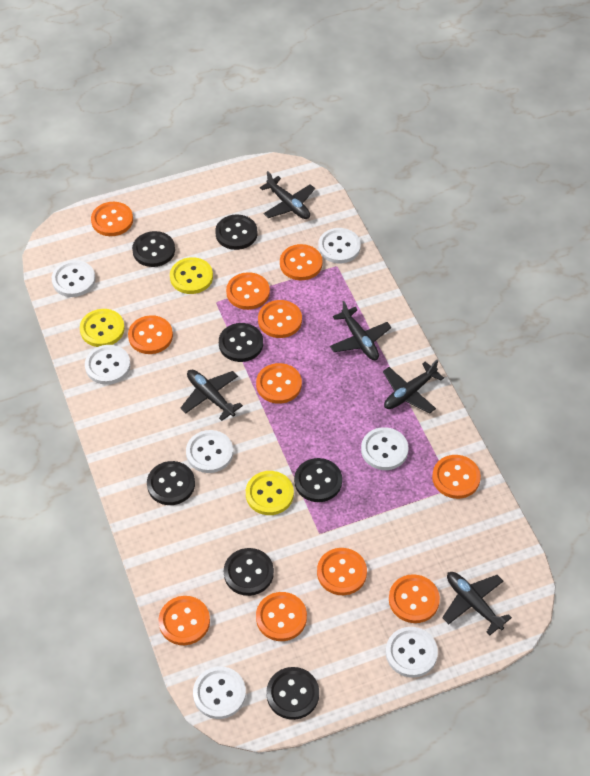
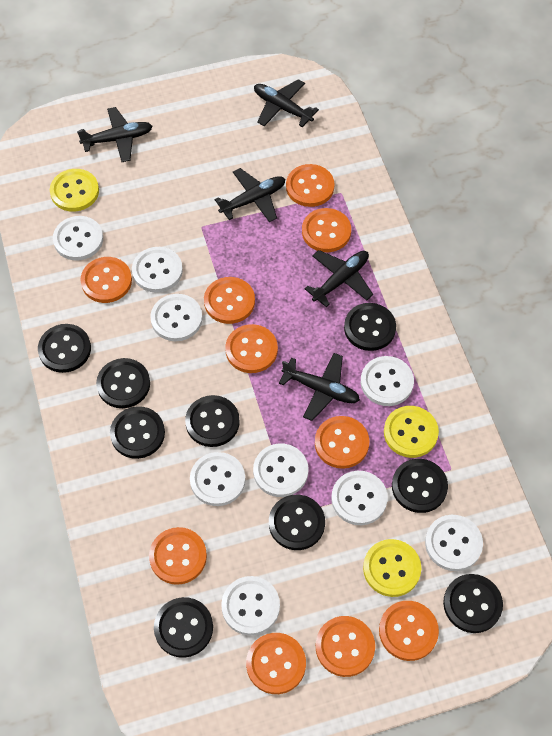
black button: 7 -> 9
orange button: 11 -> 10
white button: 7 -> 9

